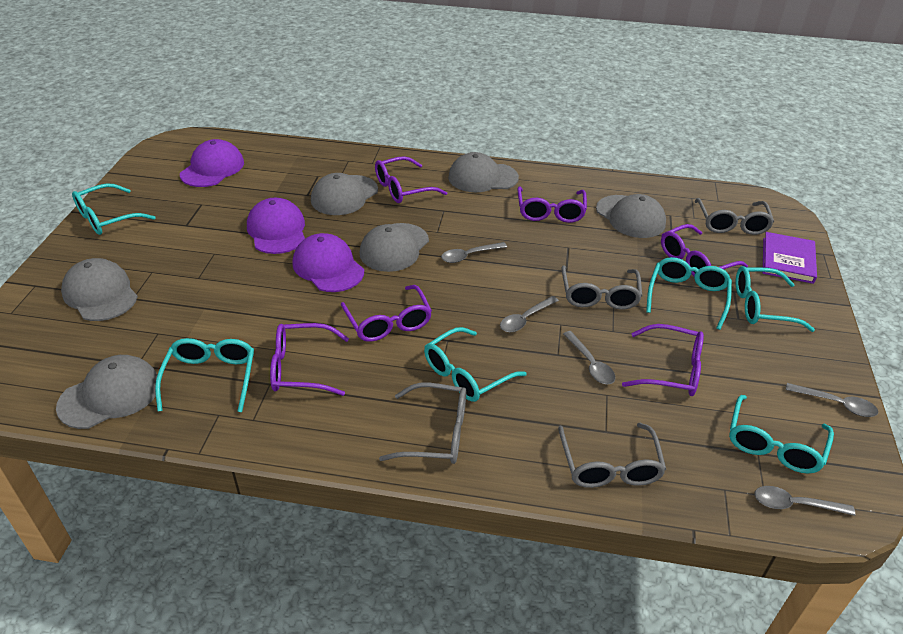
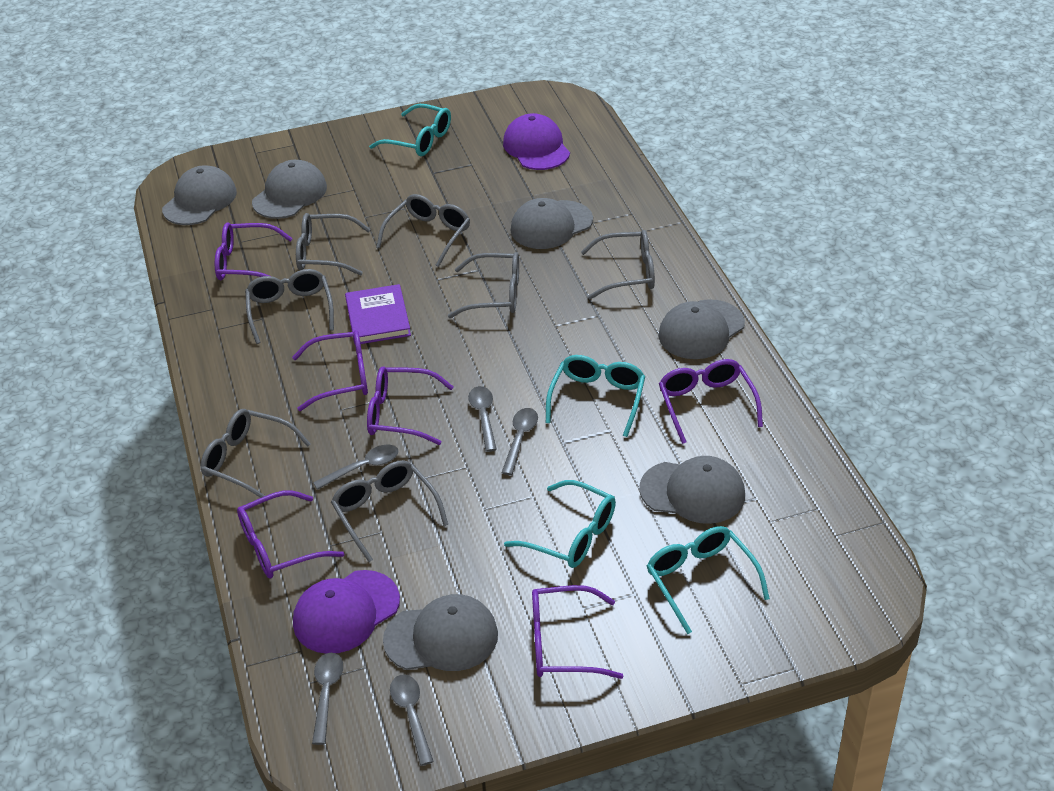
grey glasses: 4 -> 7
purple cap: 3 -> 2
turquoise glasses: 6 -> 4

